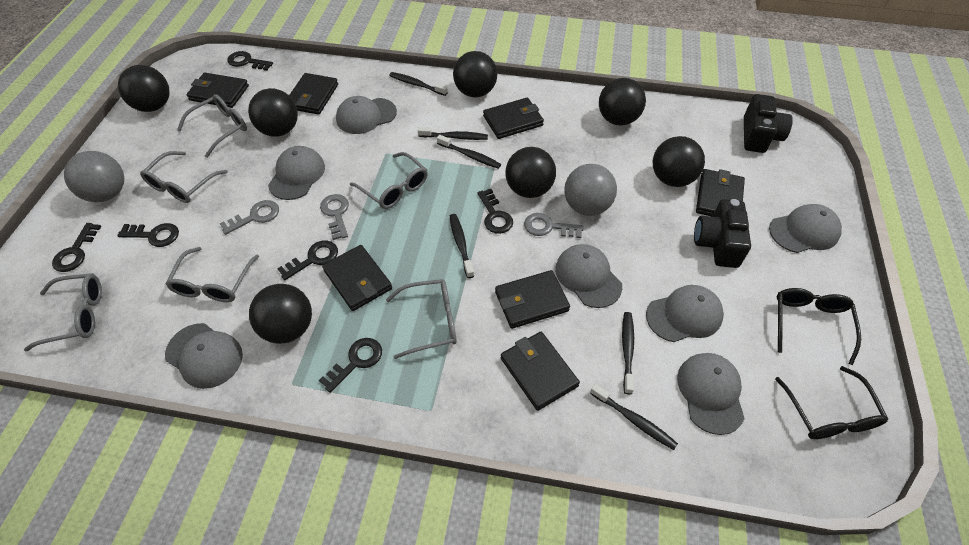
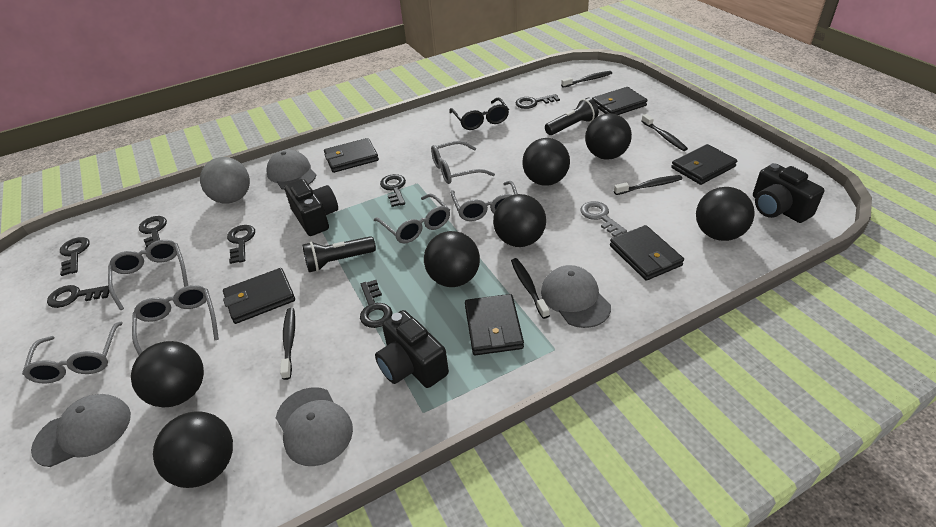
black camera: 2 -> 3
black flashlight: 0 -> 2
black glasses: 2 -> 1
black key: 6 -> 7
black toothbrush: 6 -> 5
black wallet: 7 -> 6
grey ball: 2 -> 1
grey cap: 7 -> 4
grey key: 3 -> 1

